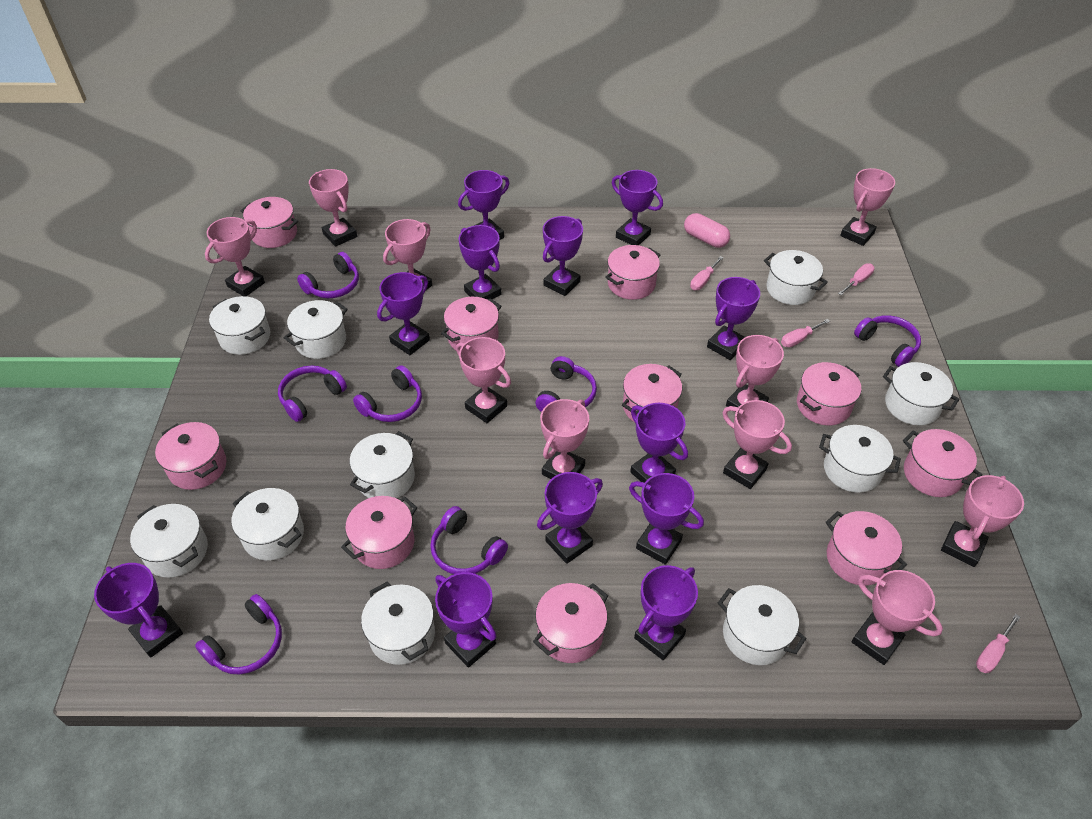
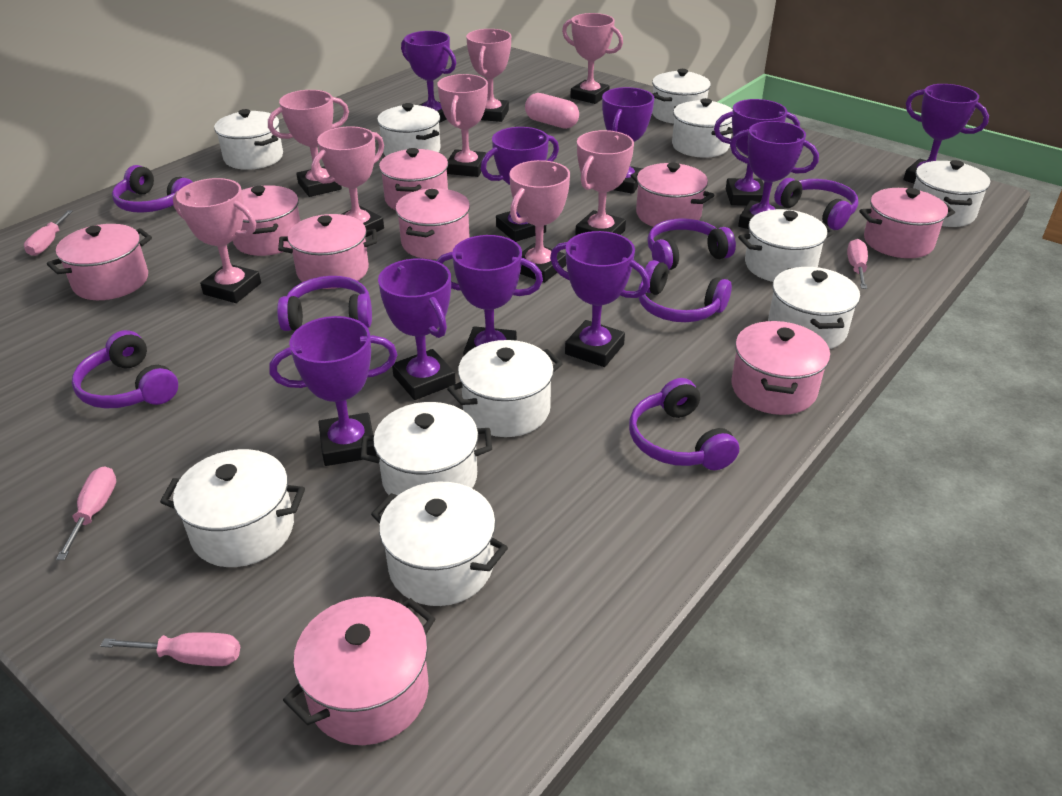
pink pot: 10 -> 9
pink trophy: 10 -> 8
purple trophy: 12 -> 10
white pot: 10 -> 11

